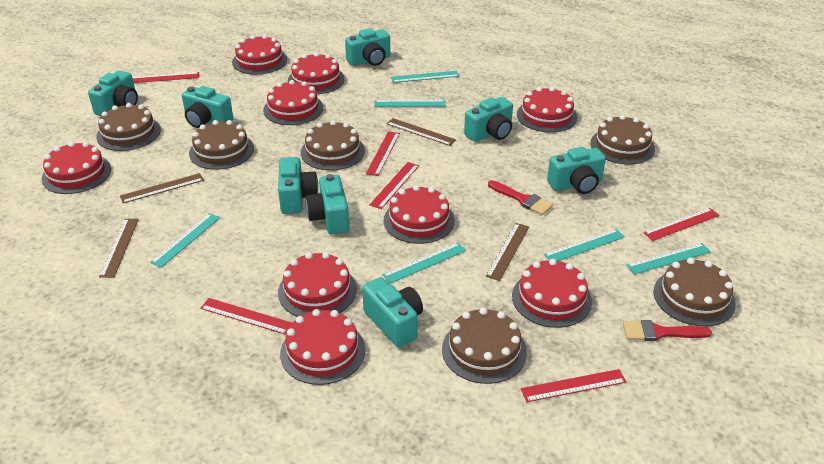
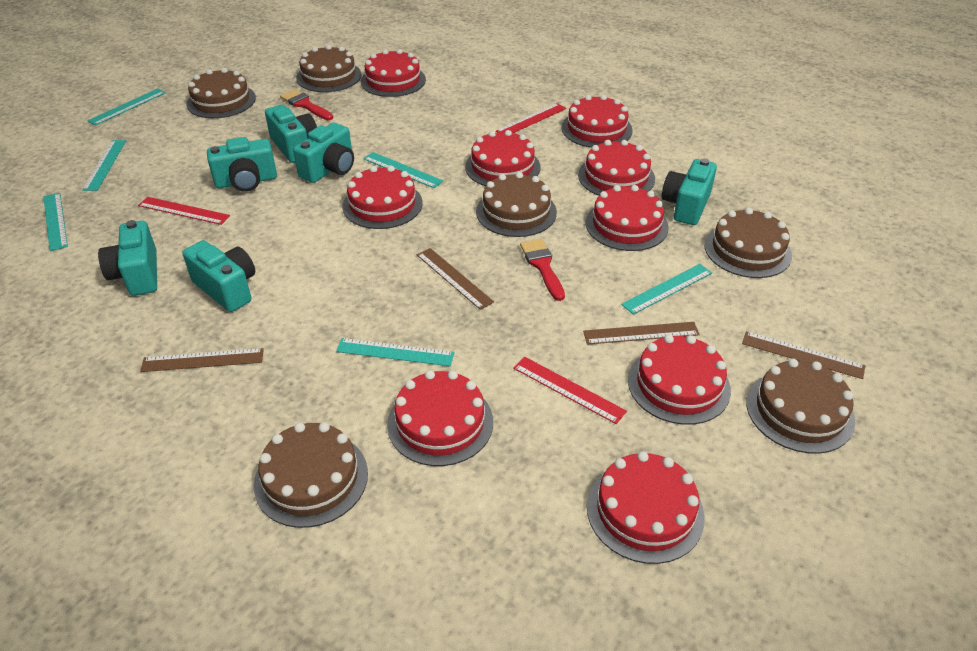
red ruler: 6 -> 3
turquoise camera: 8 -> 6

